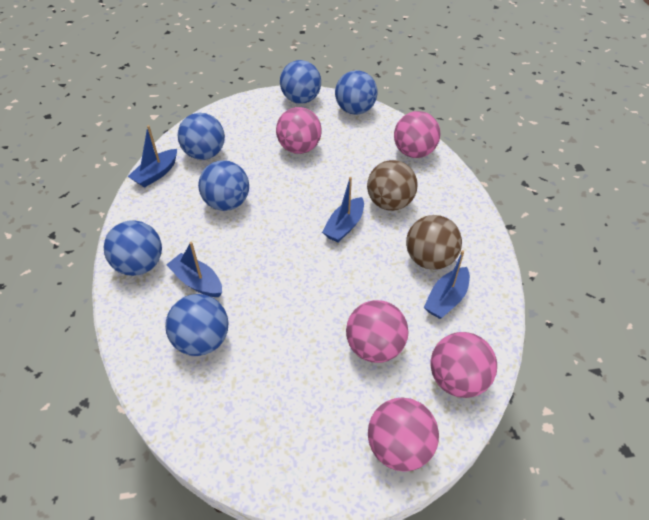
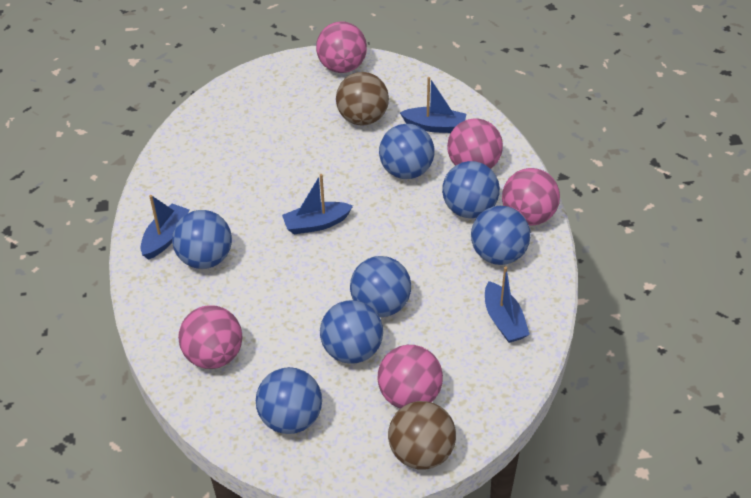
blue ball: 6 -> 7

